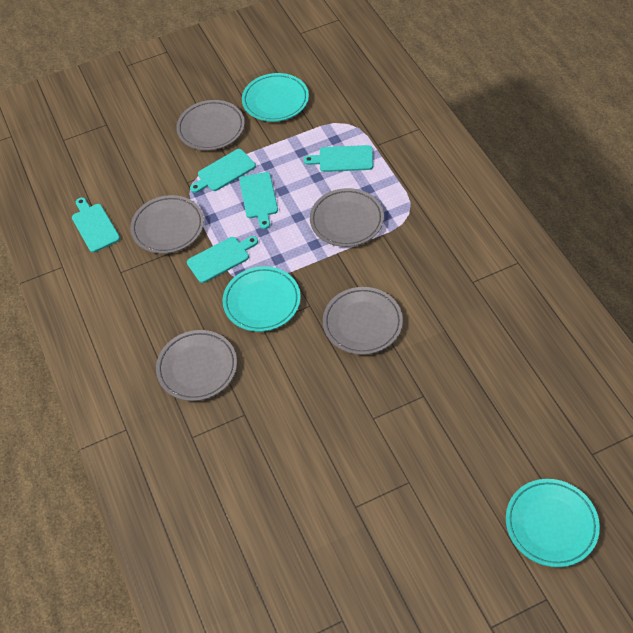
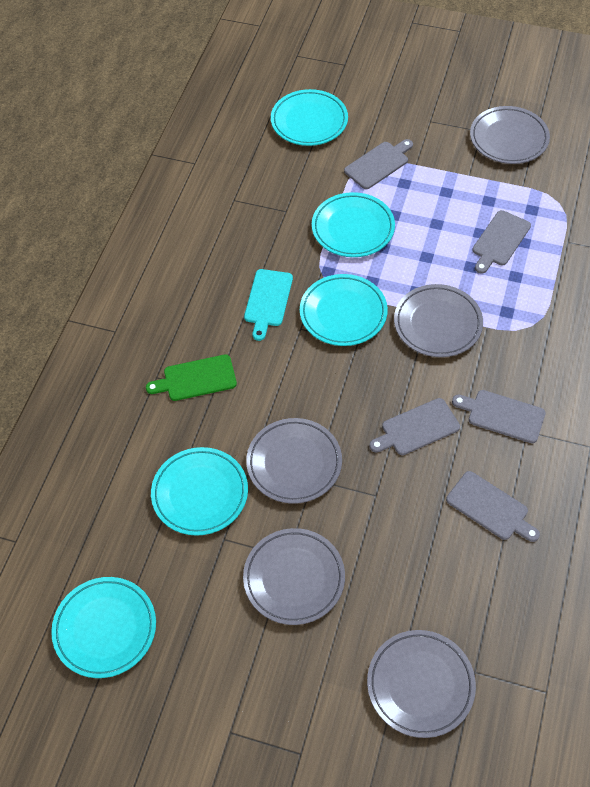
green cutting board: 0 -> 1
grey cutting board: 0 -> 5
turquoise cutting board: 5 -> 1
turquoise plate: 3 -> 5

